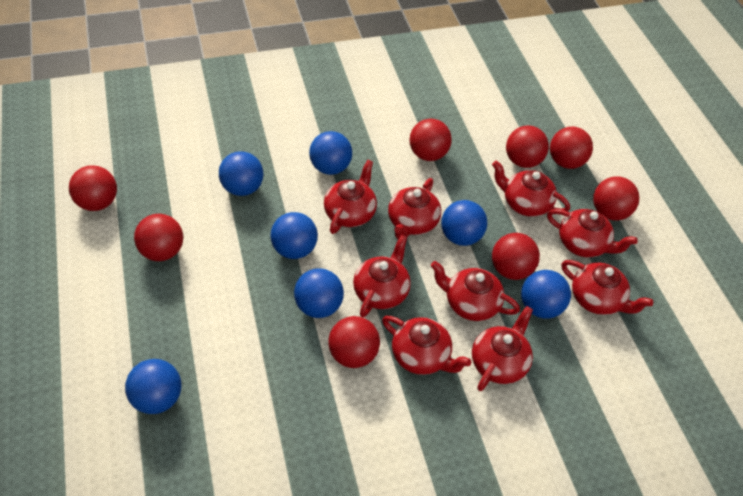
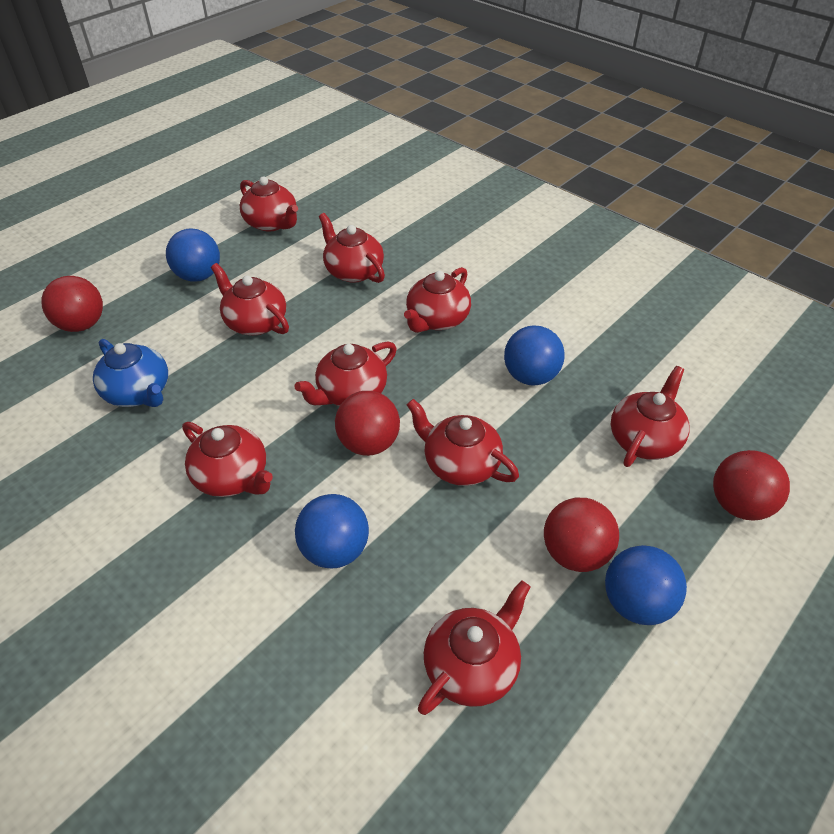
blue ball: 7 -> 4
blue teapot: 0 -> 1
red ball: 8 -> 4

